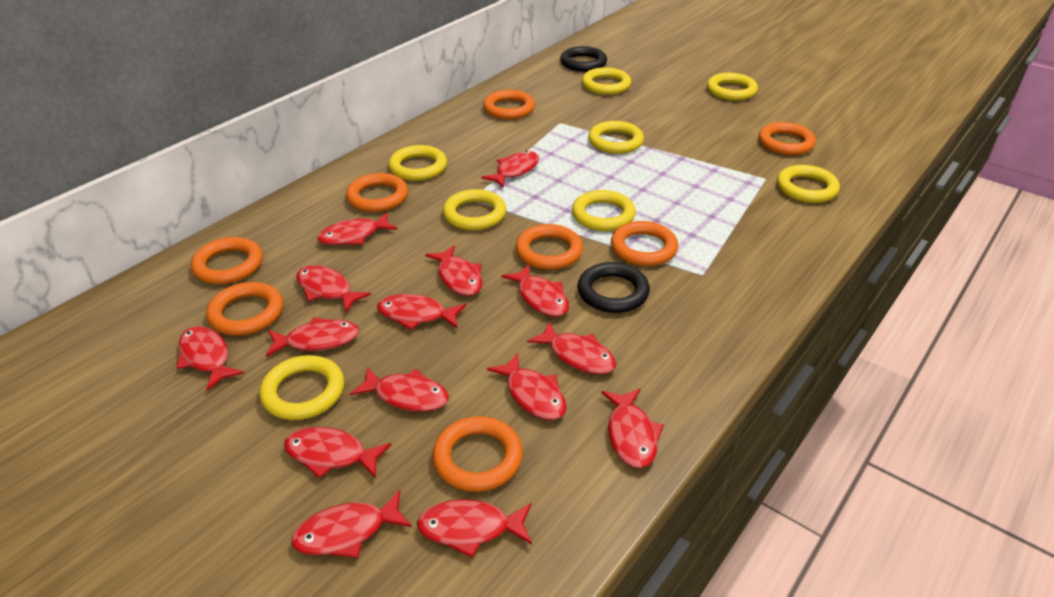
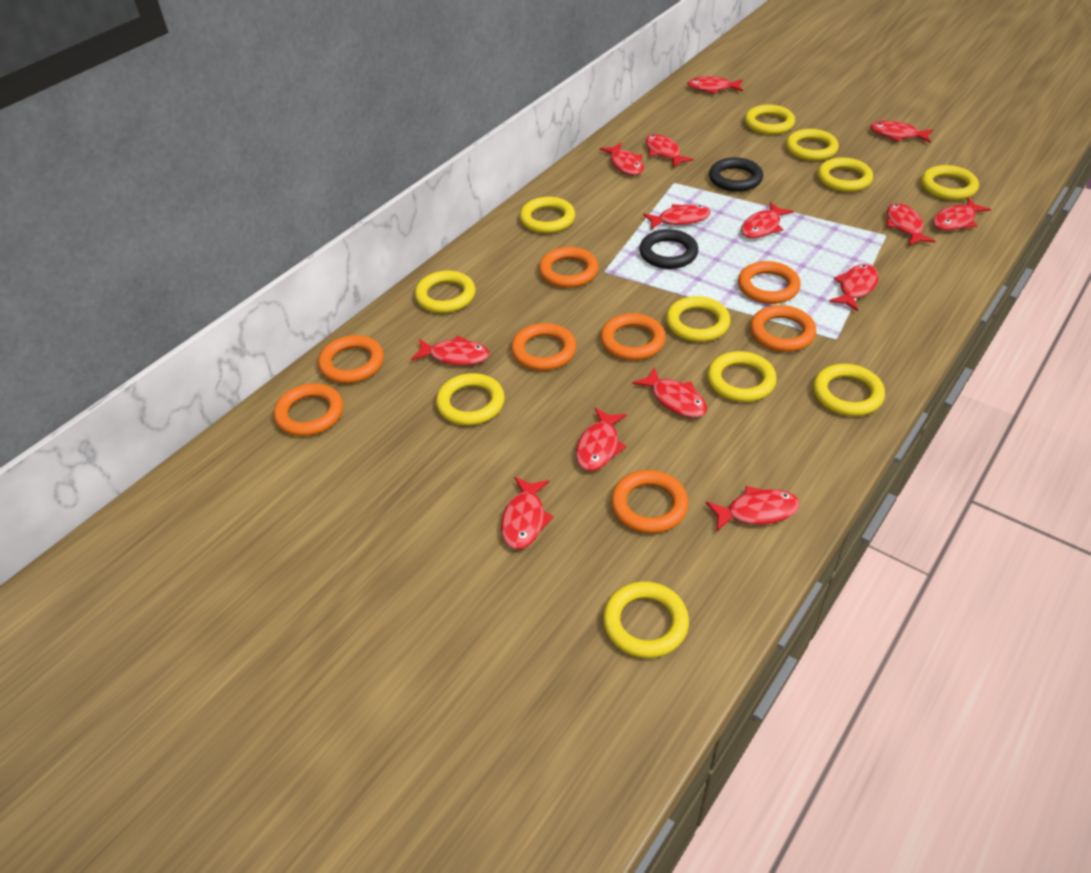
red fish: 15 -> 14
yellow ring: 8 -> 11

